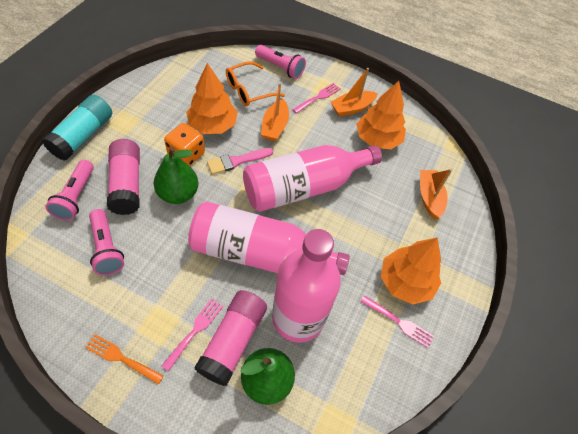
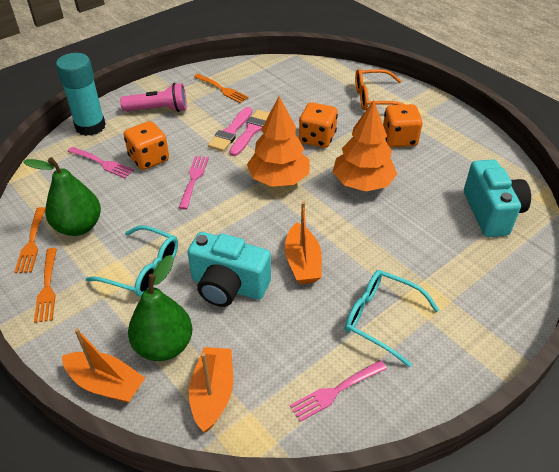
orange dice: 1 -> 3
orange fork: 1 -> 3
orange tree: 3 -> 2
pink bottle: 3 -> 0
pink brush: 1 -> 2
pink flashlight: 3 -> 1
pink glue stick: 2 -> 0
turquoise camera: 0 -> 2
turquoise glasses: 0 -> 2

